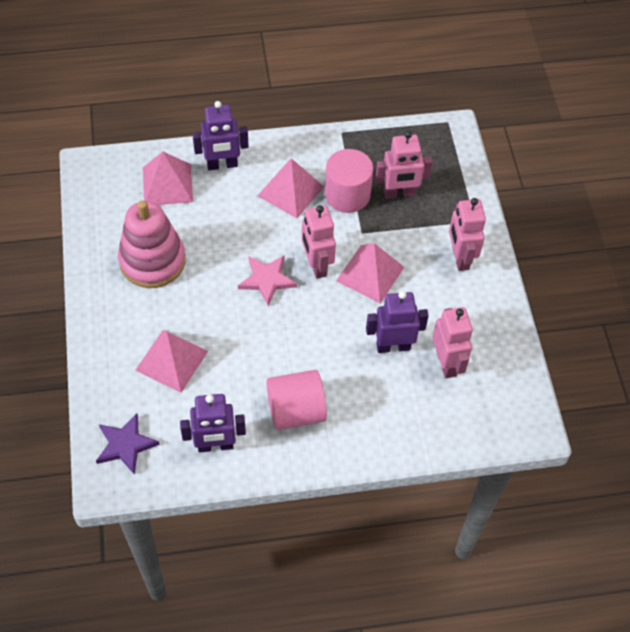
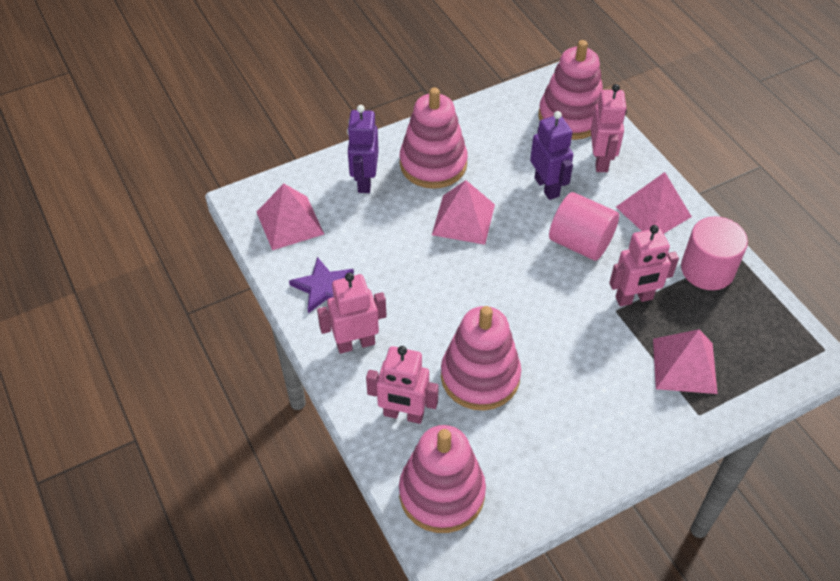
pink stacking toy: 1 -> 4
pink star: 1 -> 0
purple robot: 3 -> 2

